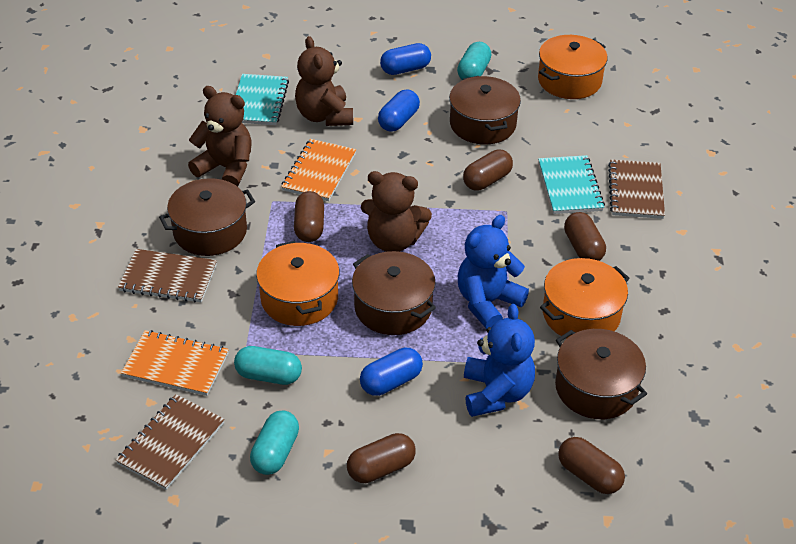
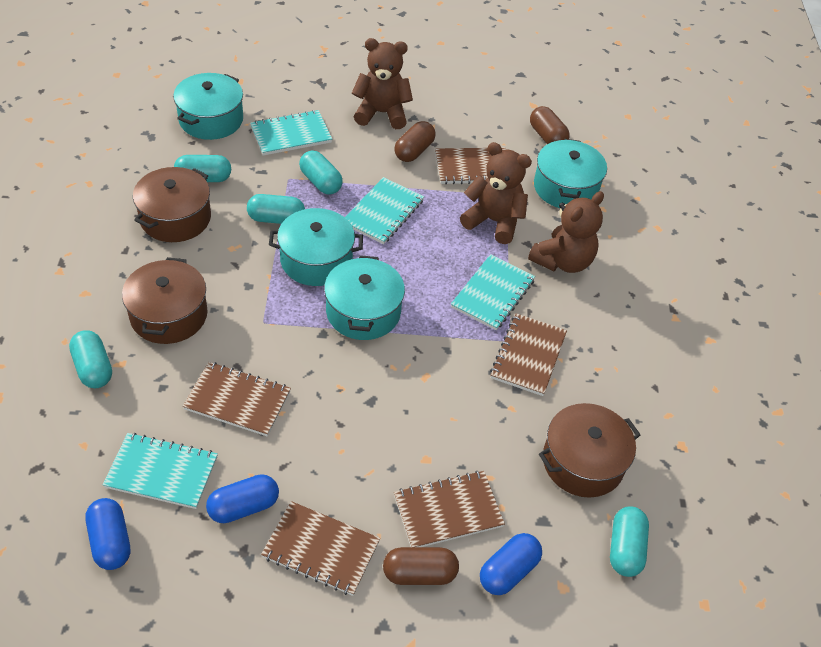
blue teddy bear: 2 -> 0
brown capsule: 5 -> 3
brown notebook: 3 -> 5
brown pot: 4 -> 3
orange notebook: 2 -> 0
orange pot: 3 -> 0
turquoise capsule: 3 -> 5
turquoise notebook: 2 -> 4
turquoise pot: 0 -> 4

